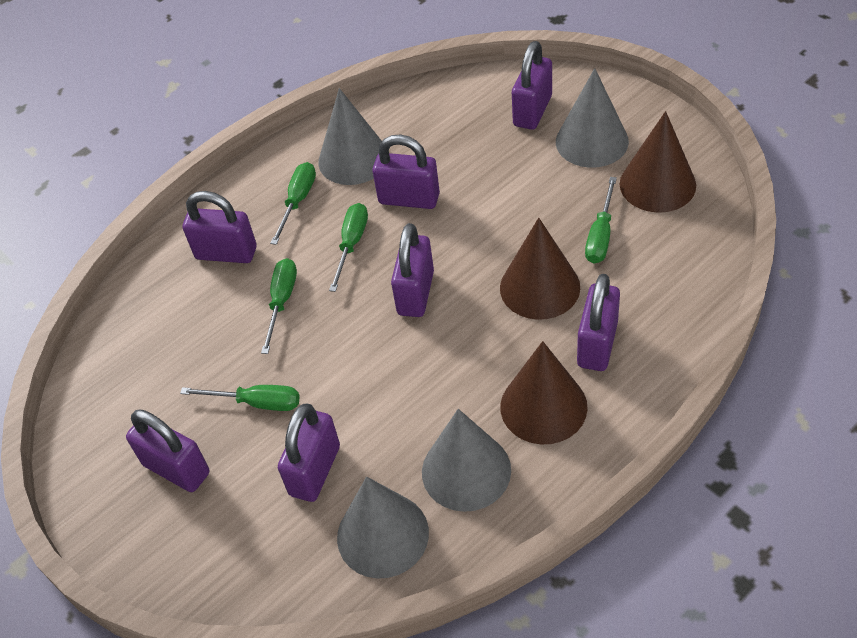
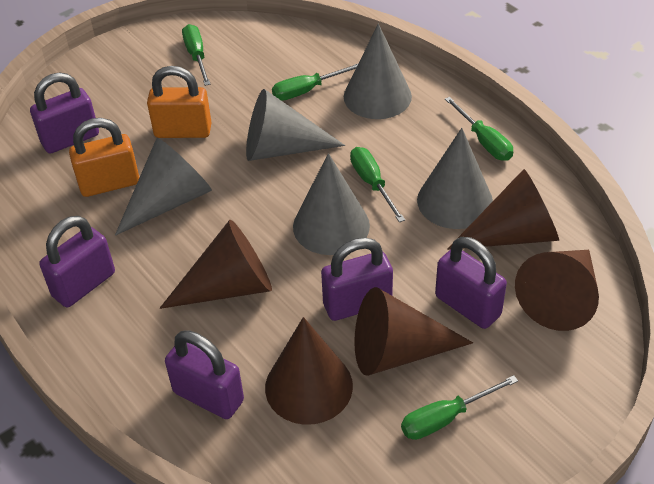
brown cone: 3 -> 5
grey cone: 4 -> 5
orange padlock: 0 -> 2
purple padlock: 7 -> 5

